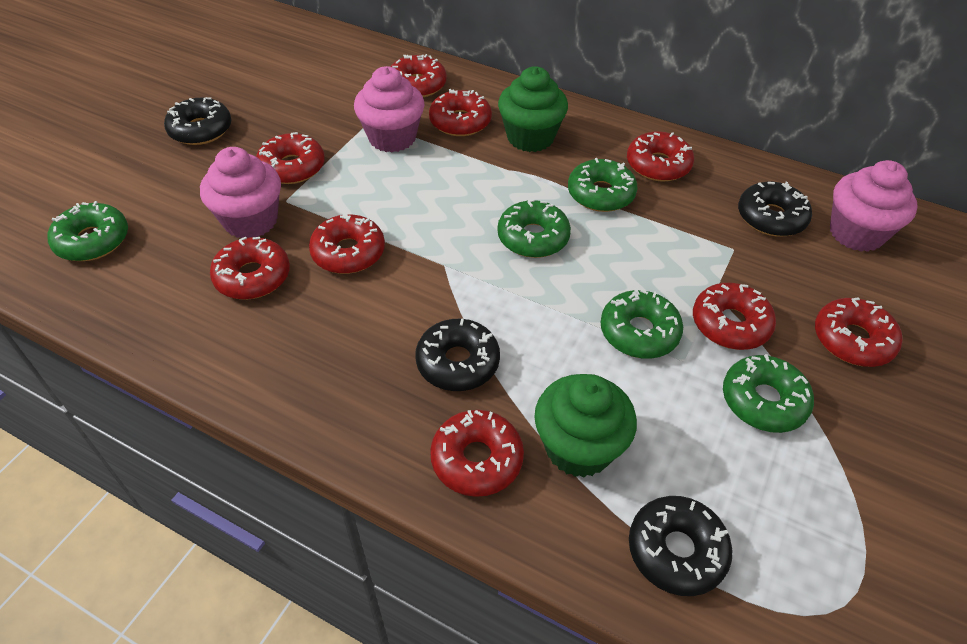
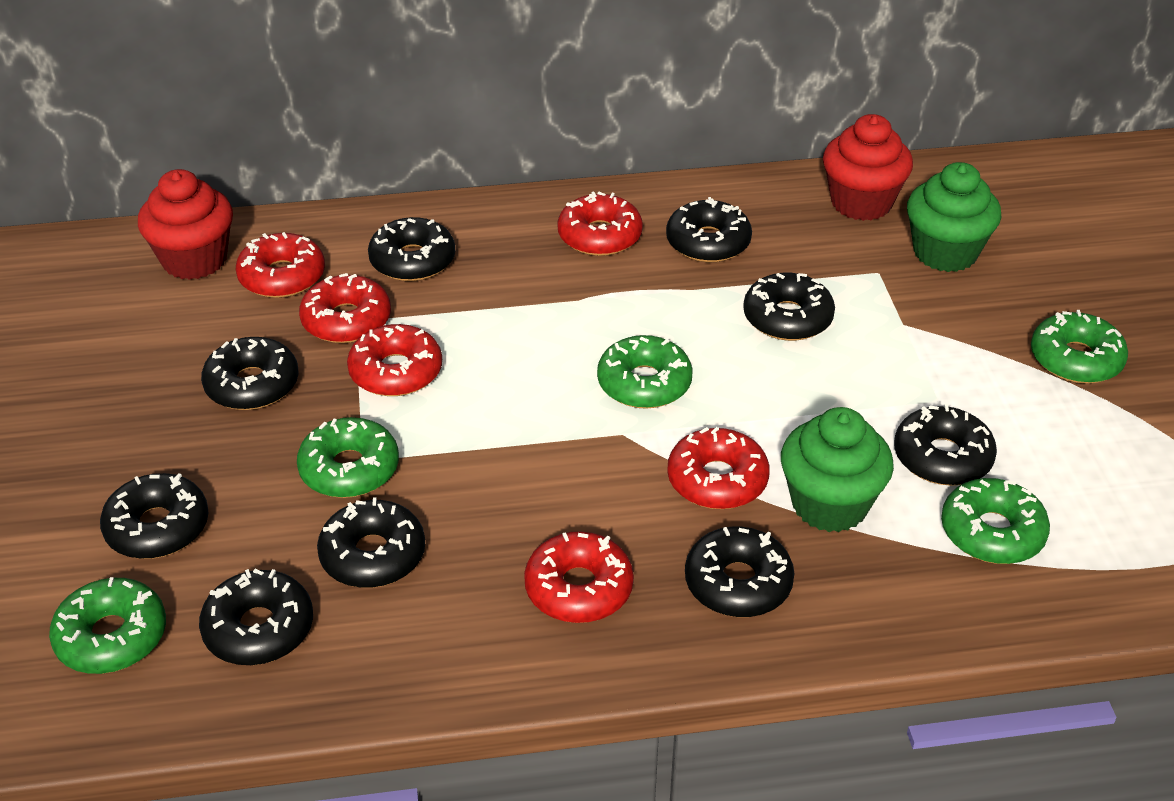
black donut: 4 -> 9
pink cupcake: 3 -> 0
red cupcake: 0 -> 2
red donut: 9 -> 6

